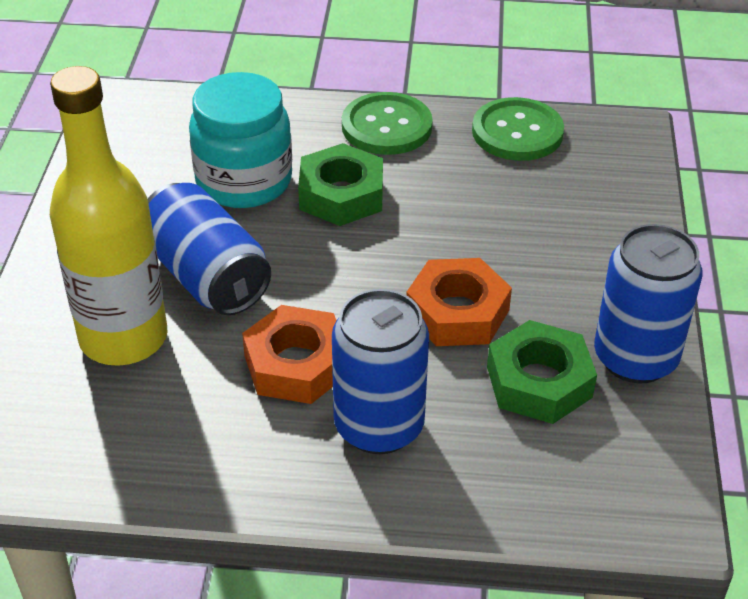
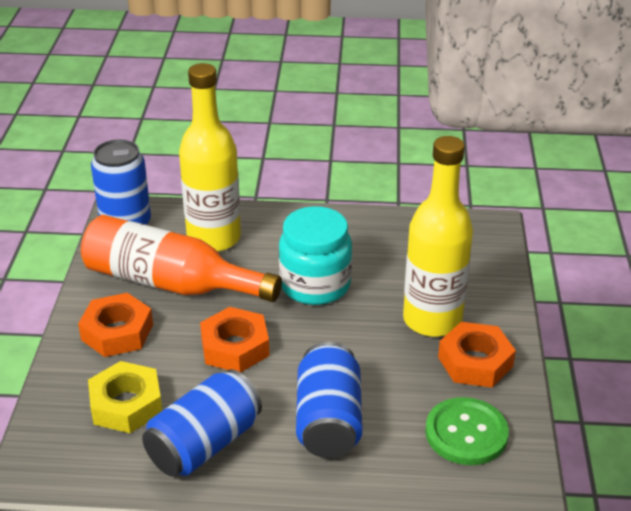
green button: 2 -> 1
green nut: 2 -> 0
orange bottle: 0 -> 1
orange nut: 2 -> 3
yellow bottle: 1 -> 2
yellow nut: 0 -> 1

